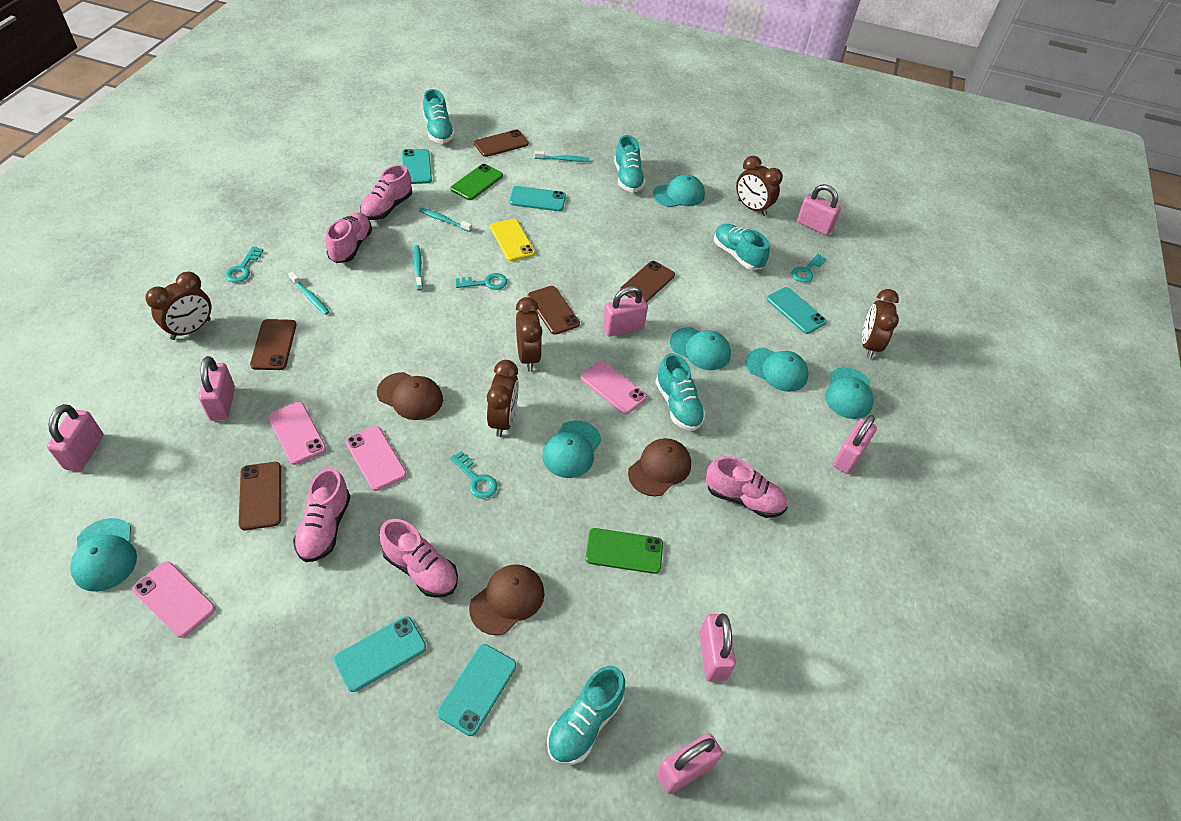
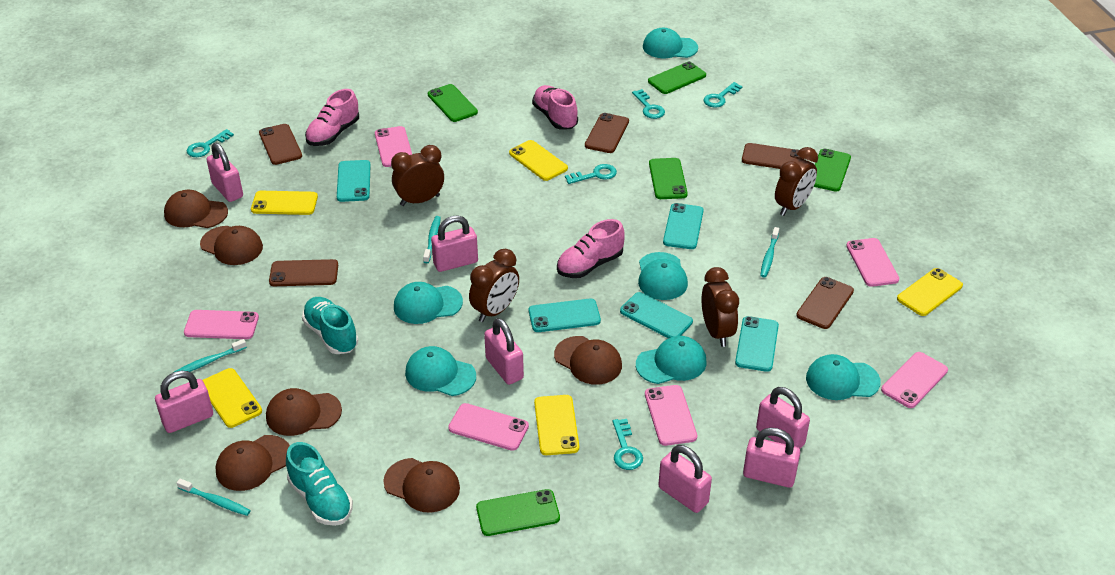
brown cap: 3 -> 6
brown clock: 5 -> 4
green phone: 2 -> 5
pink phone: 4 -> 6
pink shoe: 5 -> 3
turquoise key: 4 -> 5
turquoise shoe: 5 -> 2
yellow phone: 1 -> 5

